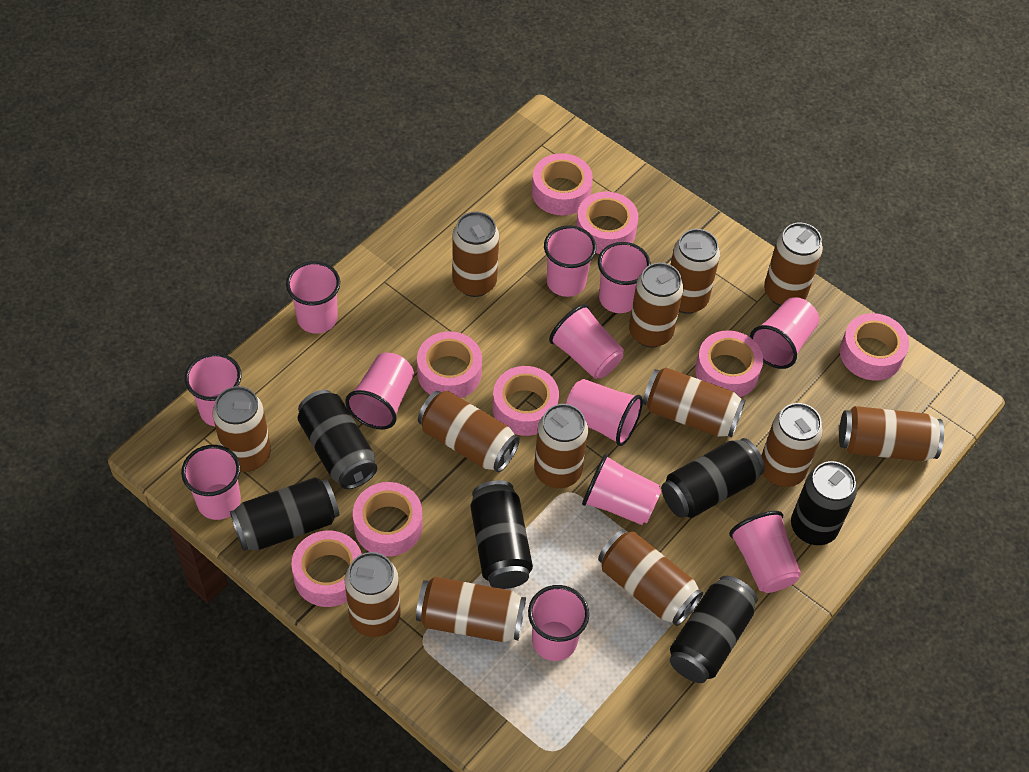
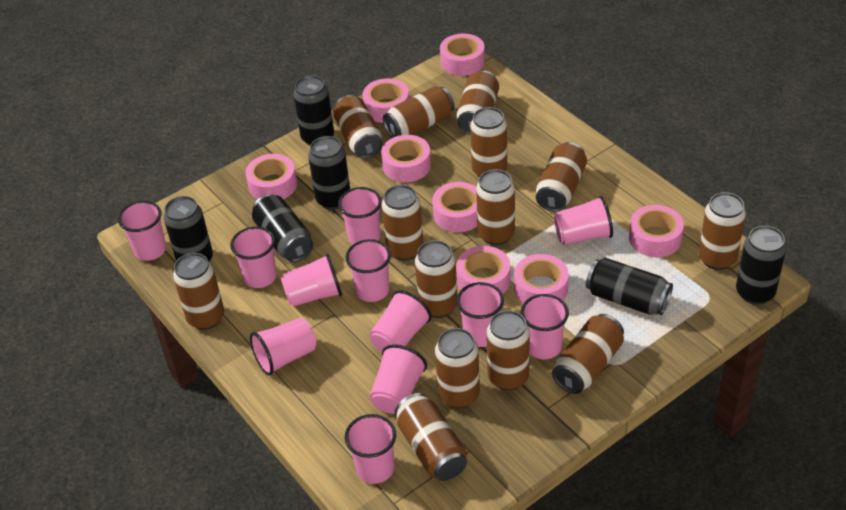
brown can: 13 -> 14

